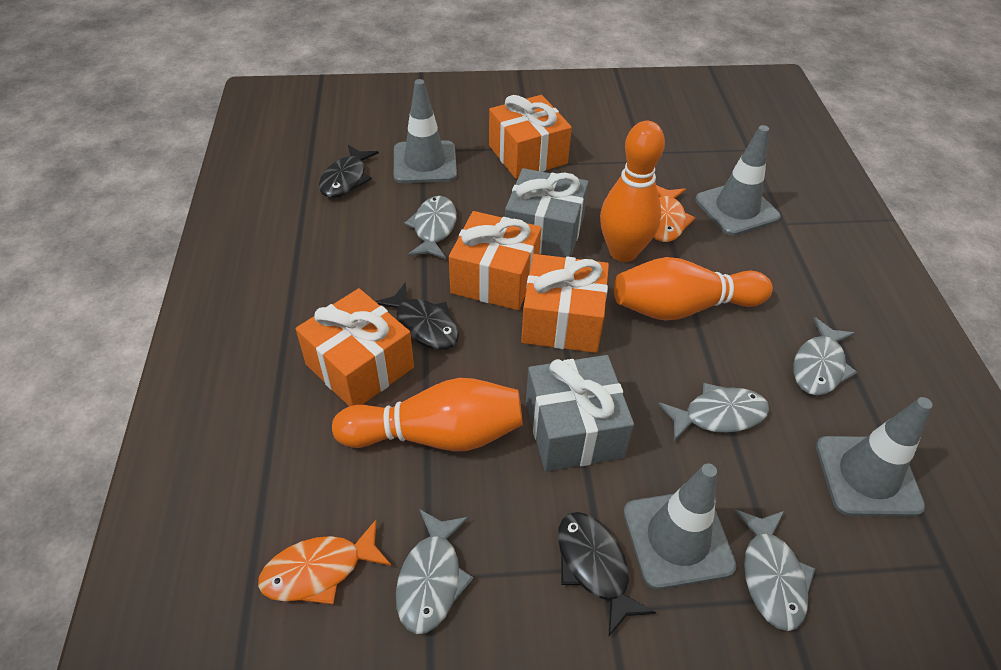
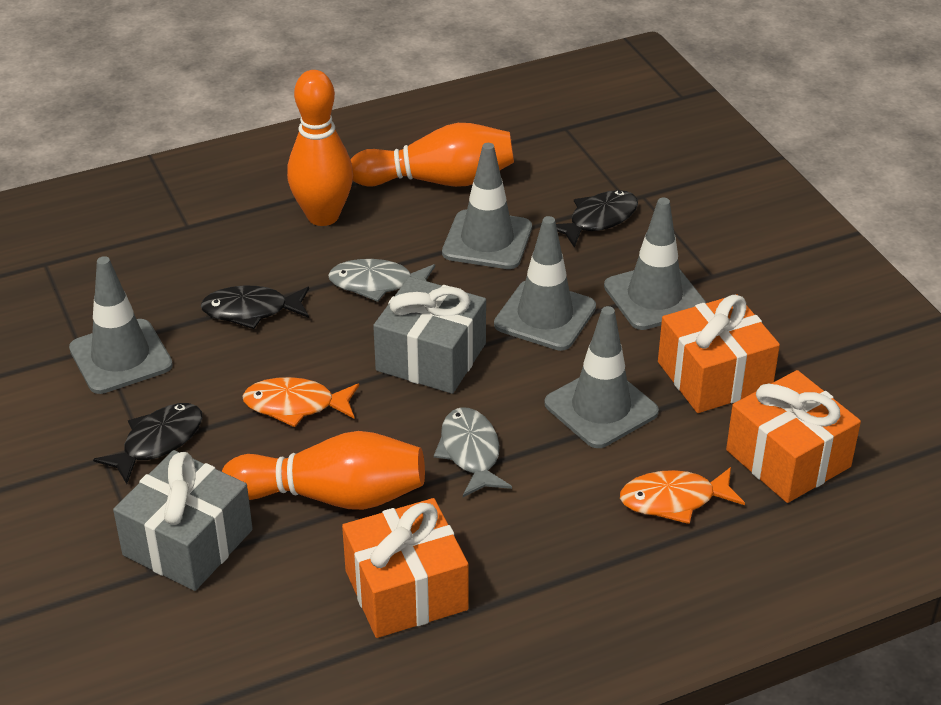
grey fish: 5 -> 2
grey traffic cone: 4 -> 5
orange gift: 4 -> 3

